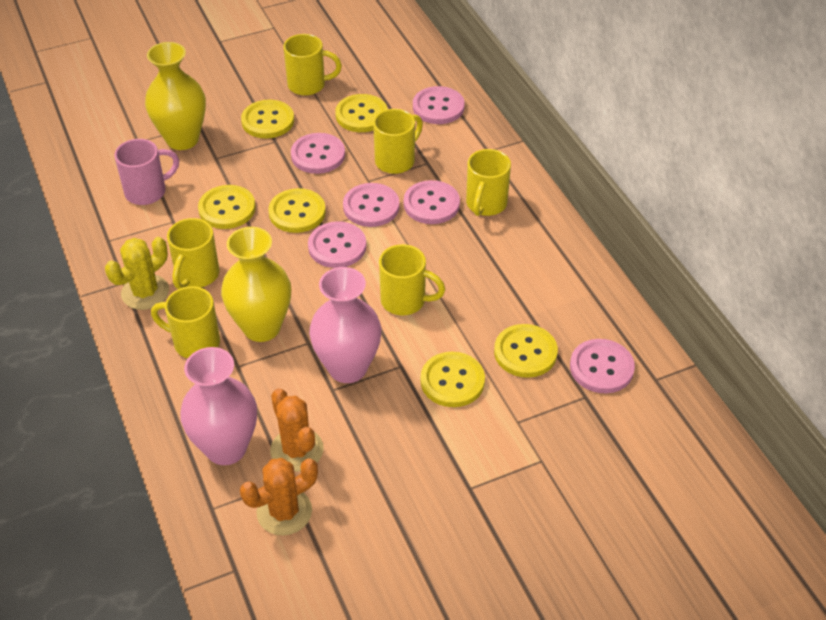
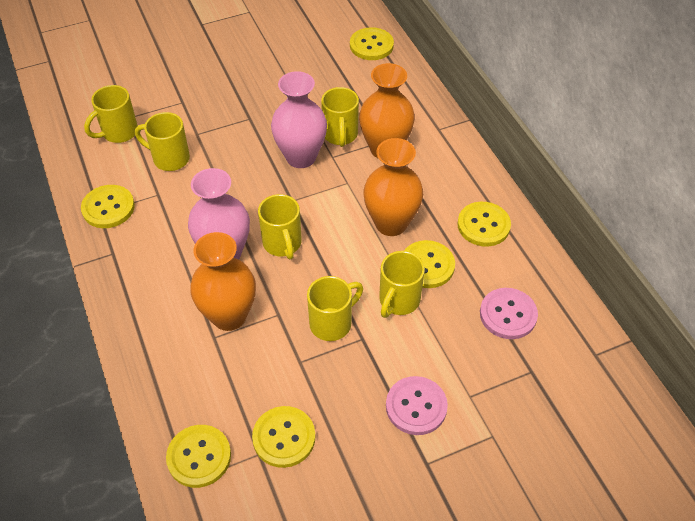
orange cactus: 2 -> 0
orange vase: 0 -> 3
pink button: 6 -> 2
pink mug: 1 -> 0
yellow cactus: 1 -> 0
yellow vase: 2 -> 0

